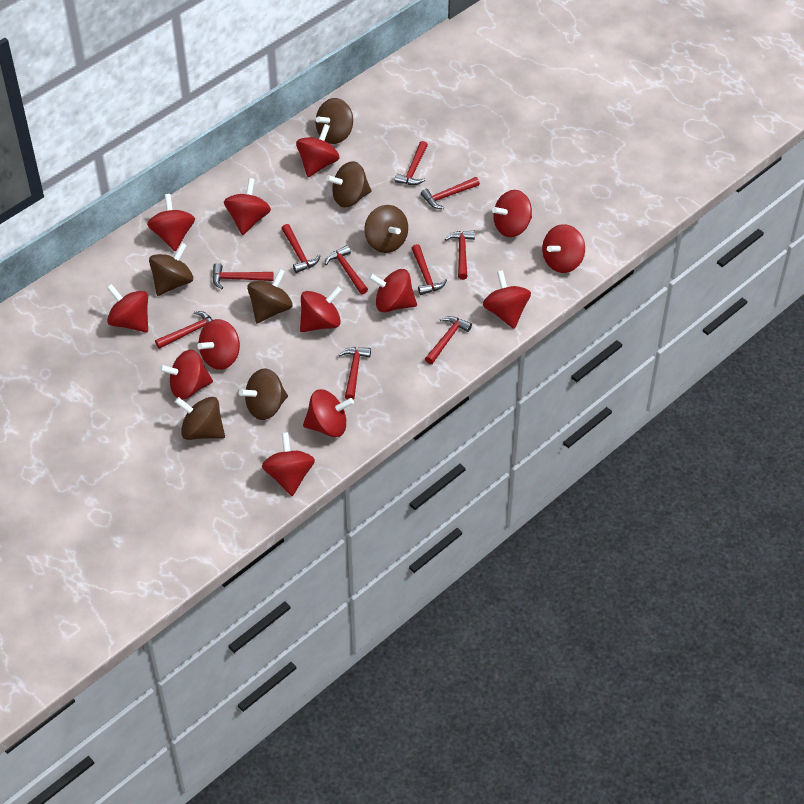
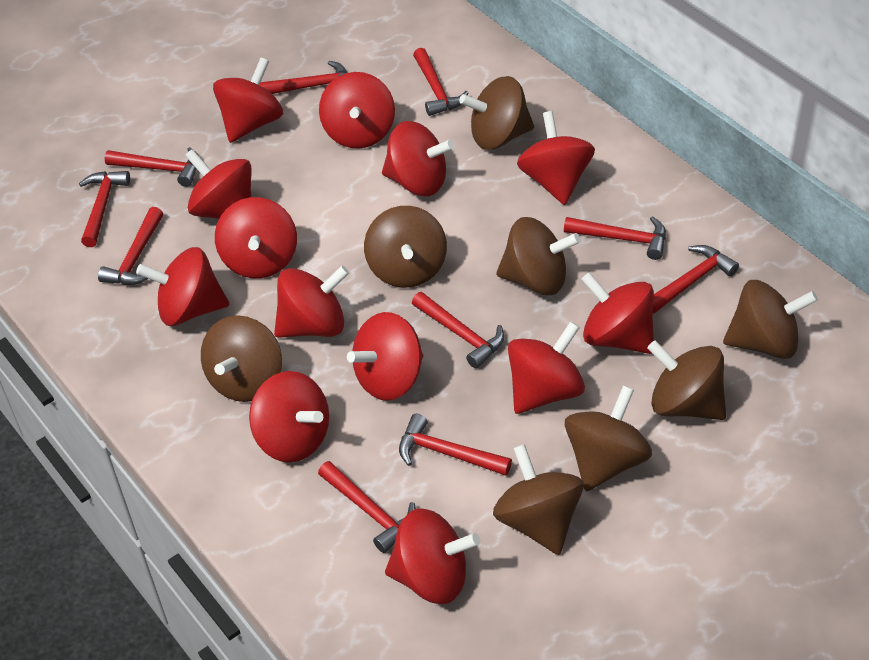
brown spinning top: 7 -> 8

